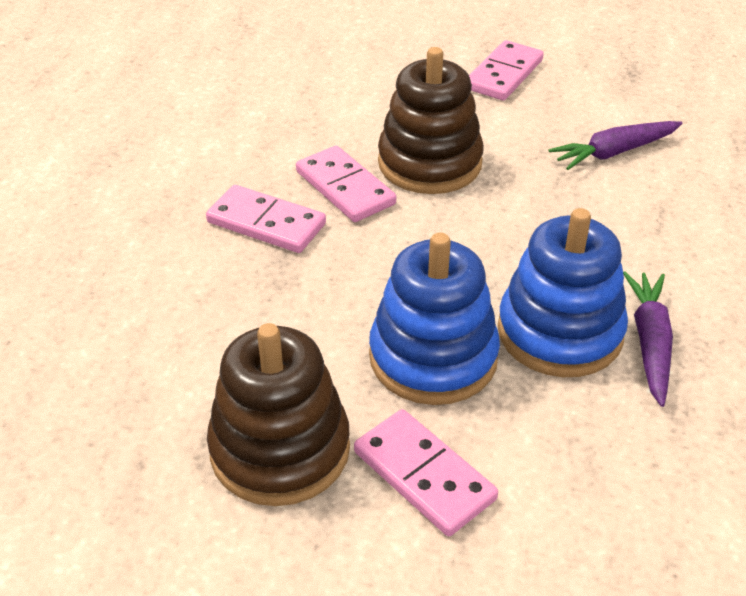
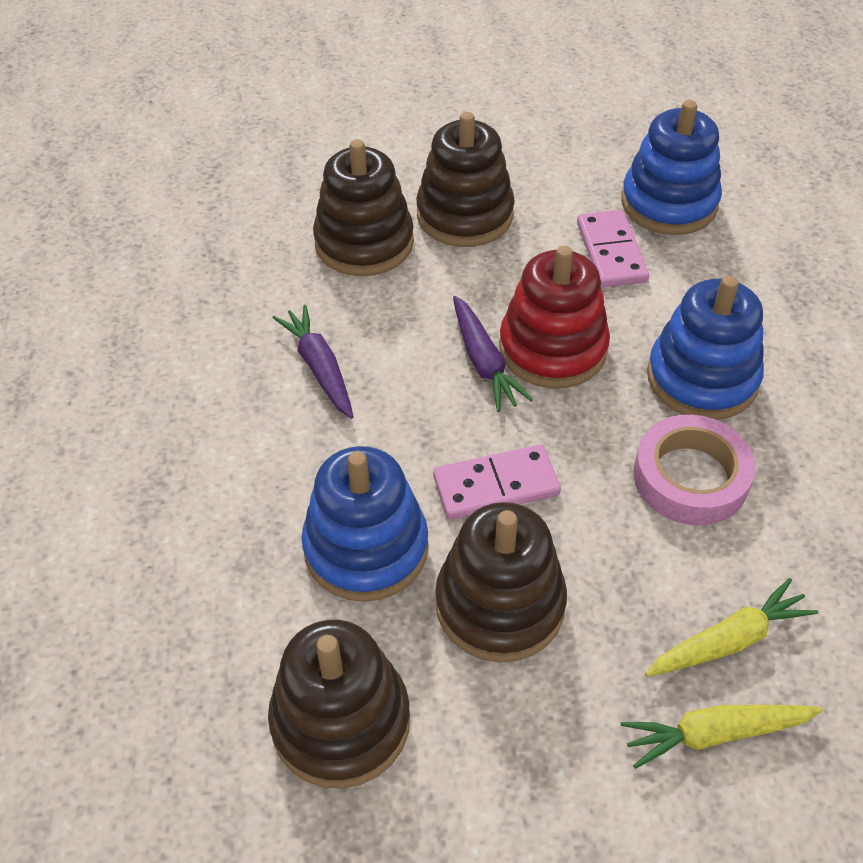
blue stacking toy: 2 -> 3
brown stacking toy: 2 -> 4
pink domino: 4 -> 2
pink tape: 0 -> 1
red stacking toy: 0 -> 1
yellow carrot: 0 -> 2

